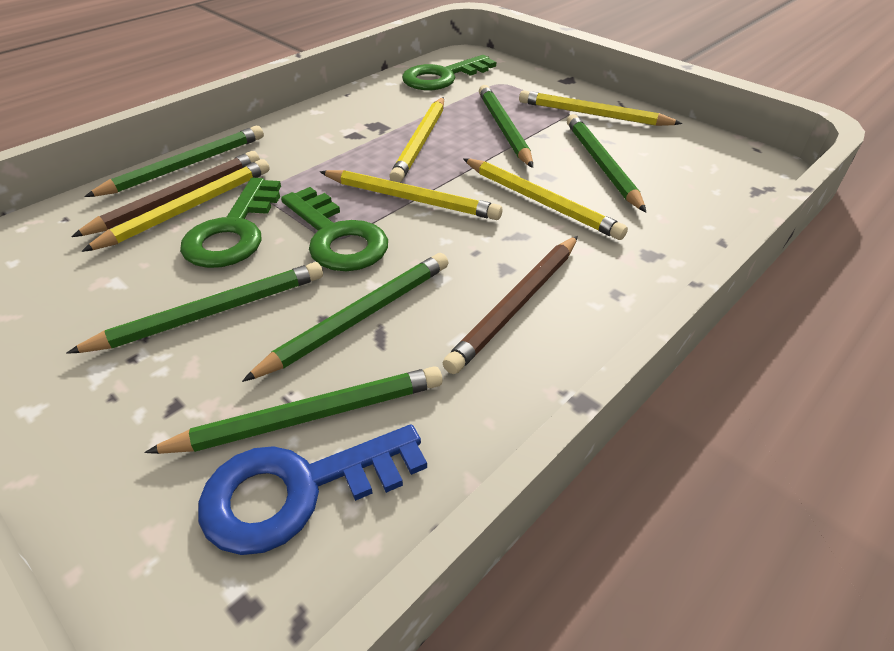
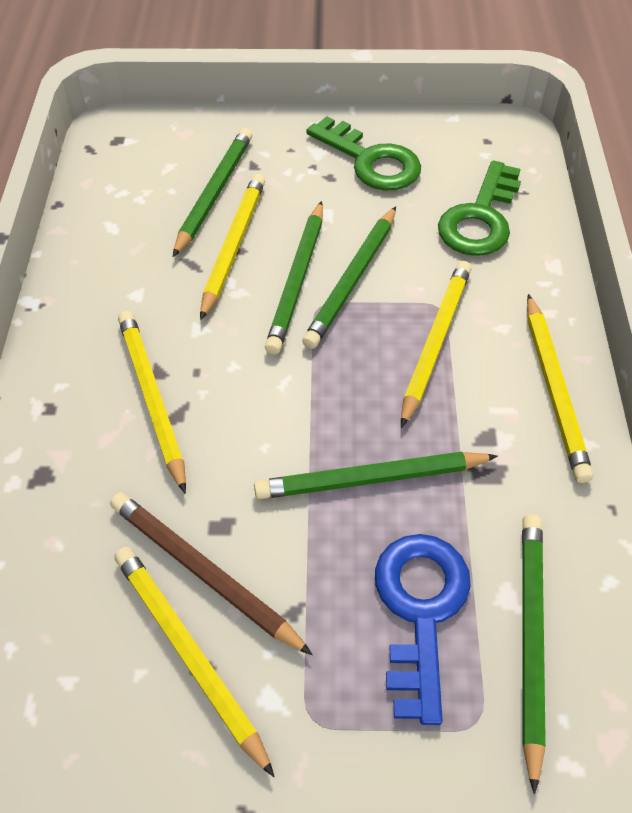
brown pencil: 2 -> 1
green key: 3 -> 2
green pencil: 6 -> 5

